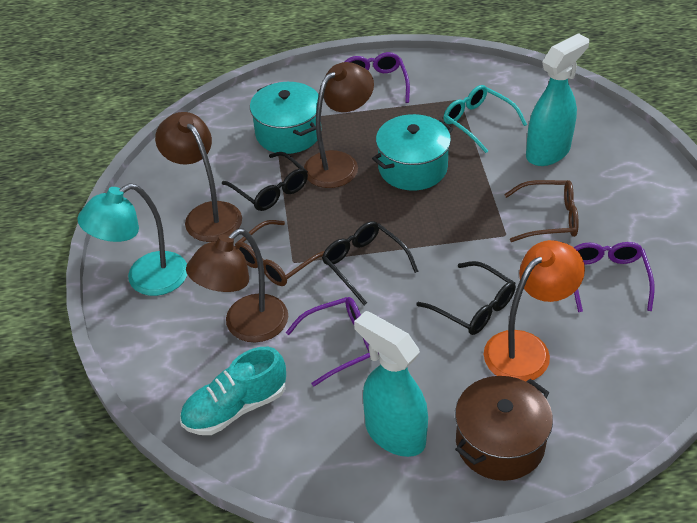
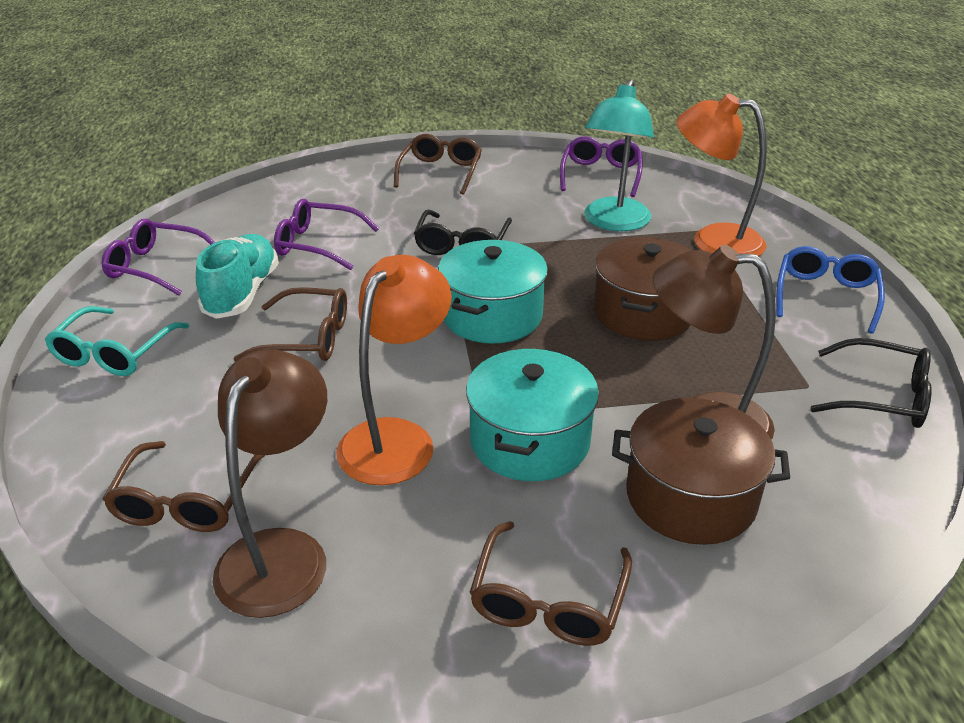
black glasses: 3 -> 2
blue glasses: 0 -> 1
brown glasses: 2 -> 4
brown lamp: 3 -> 2
brown pot: 1 -> 2
orange lamp: 1 -> 2
turquoise spray bottle: 2 -> 0

